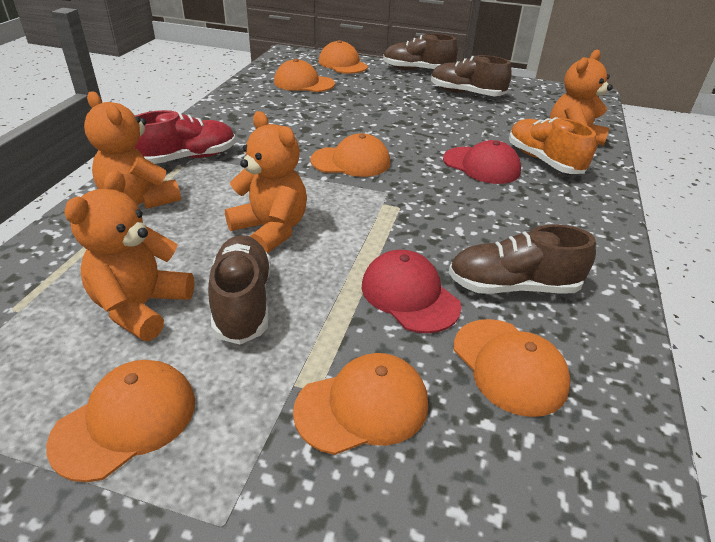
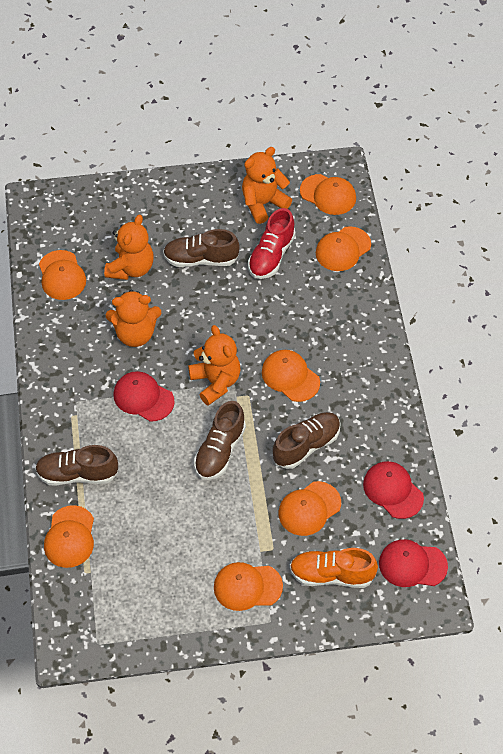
orange cap: 6 -> 7
red cap: 2 -> 3

